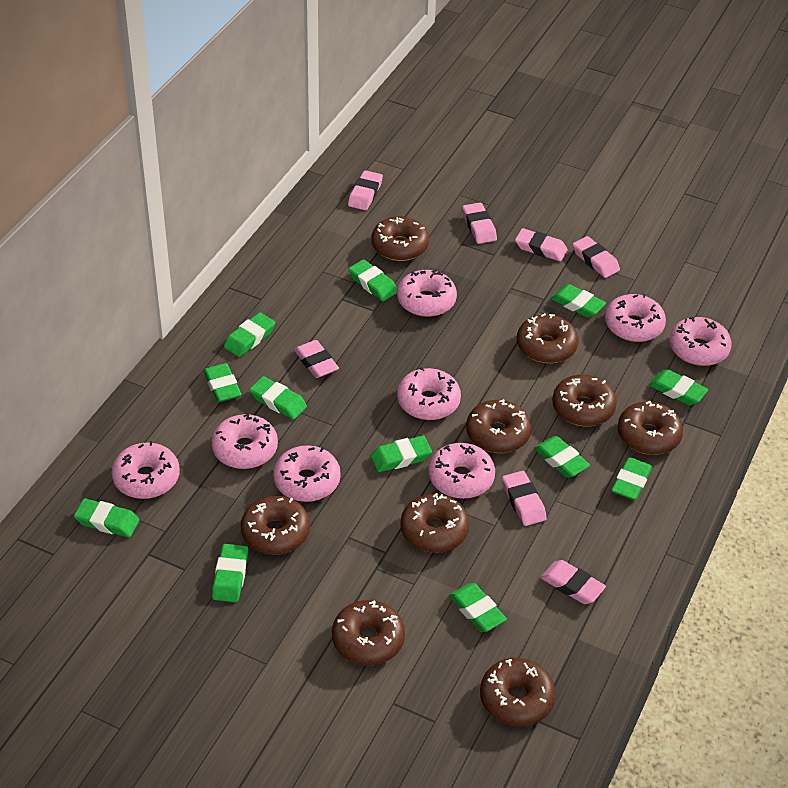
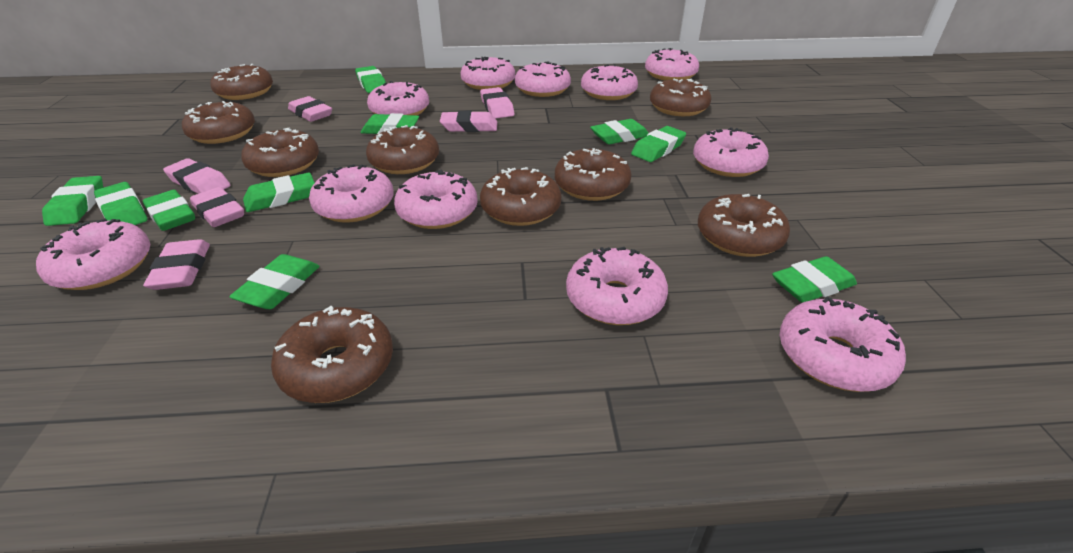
green eraser: 12 -> 10
pink donut: 8 -> 11
pink eraser: 7 -> 6

